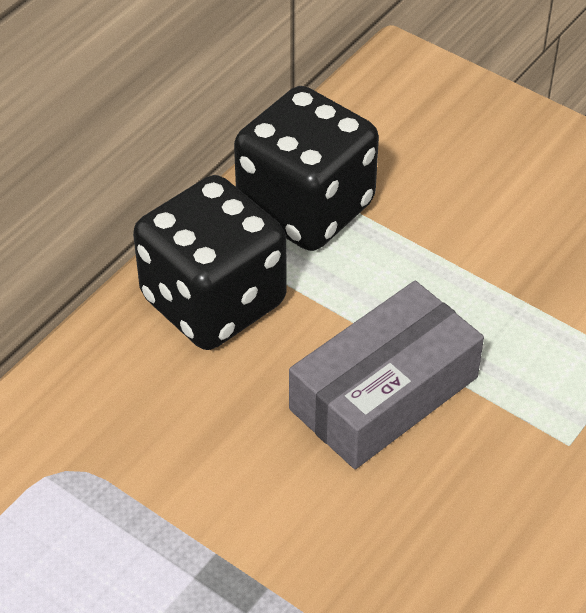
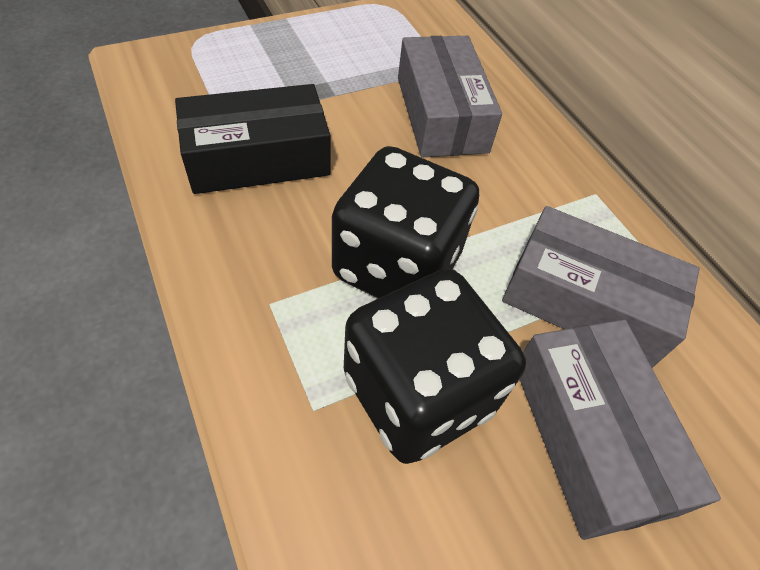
black box: 0 -> 1
grey box: 1 -> 3

